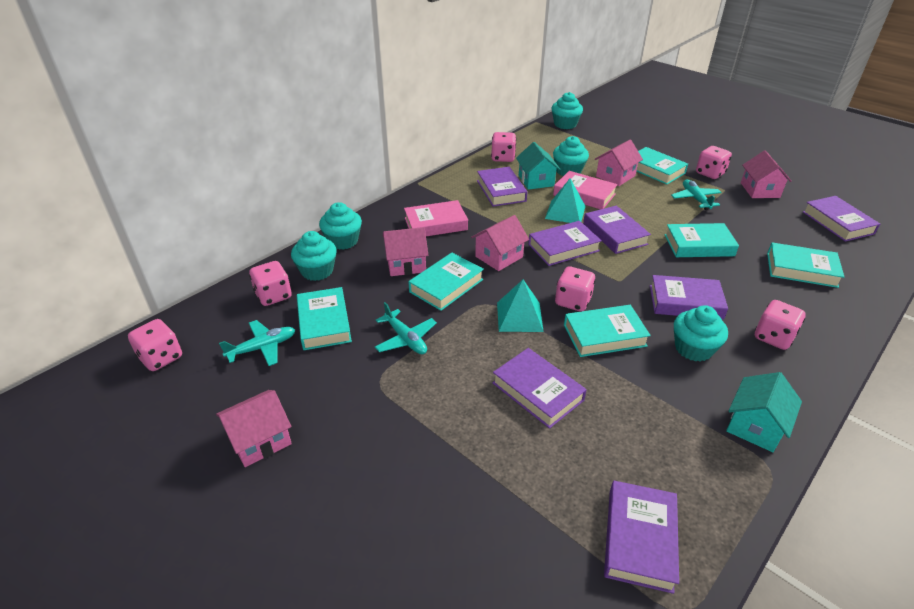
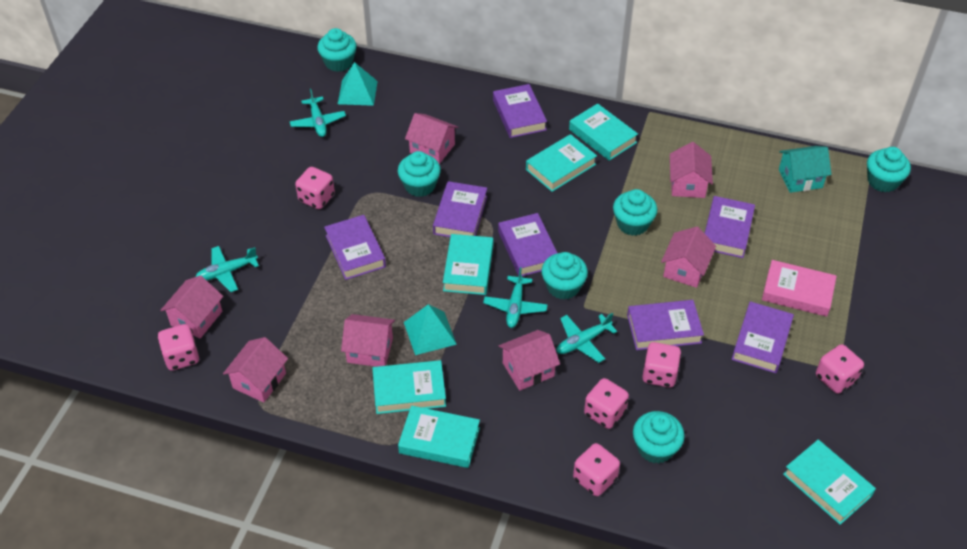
pink book: 2 -> 1
pink house: 5 -> 7
turquoise cupcake: 5 -> 6
turquoise house: 2 -> 1
turquoise plane: 3 -> 4

